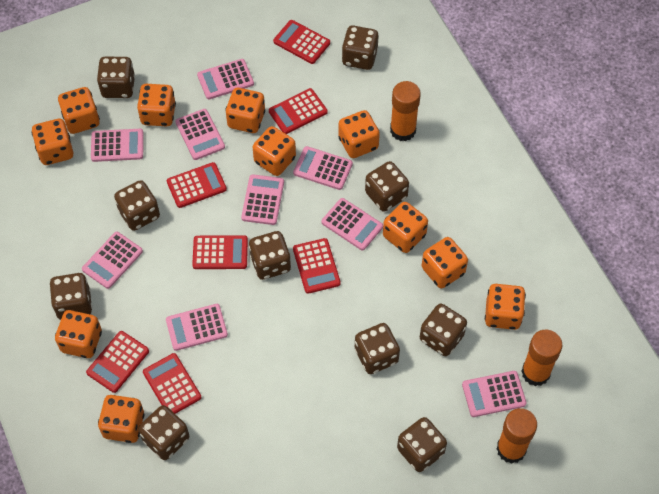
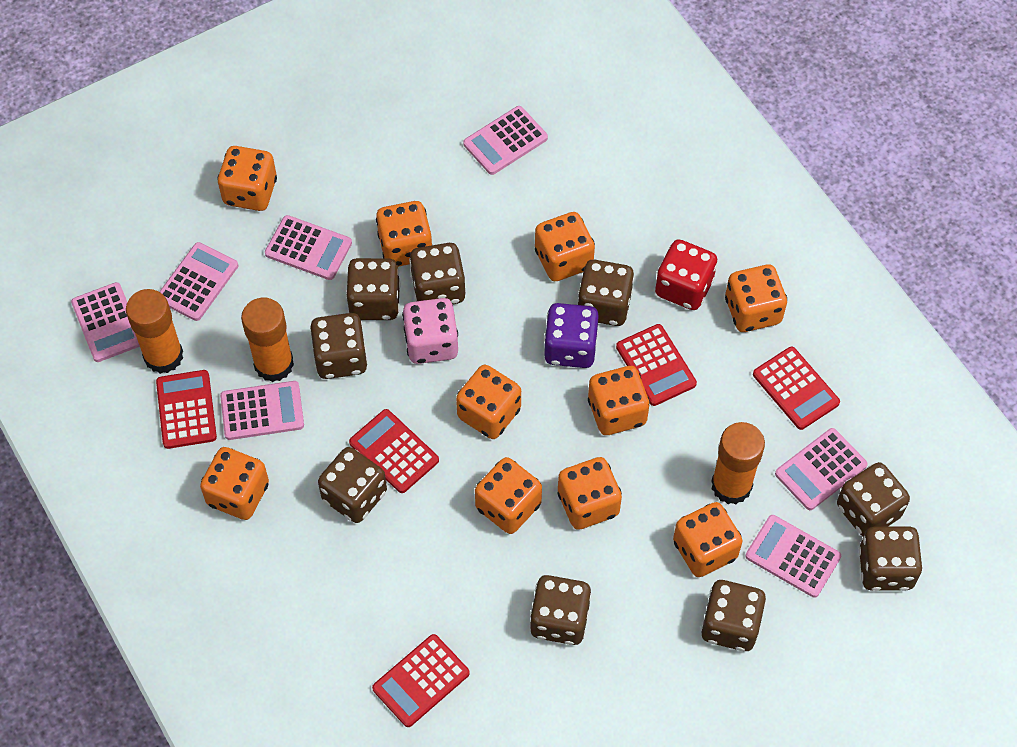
brown dice: 10 -> 9
orange dice: 11 -> 10
pink calculator: 9 -> 7
pink dice: 0 -> 1
purple dice: 0 -> 1
red calculator: 7 -> 5
red dice: 0 -> 1

